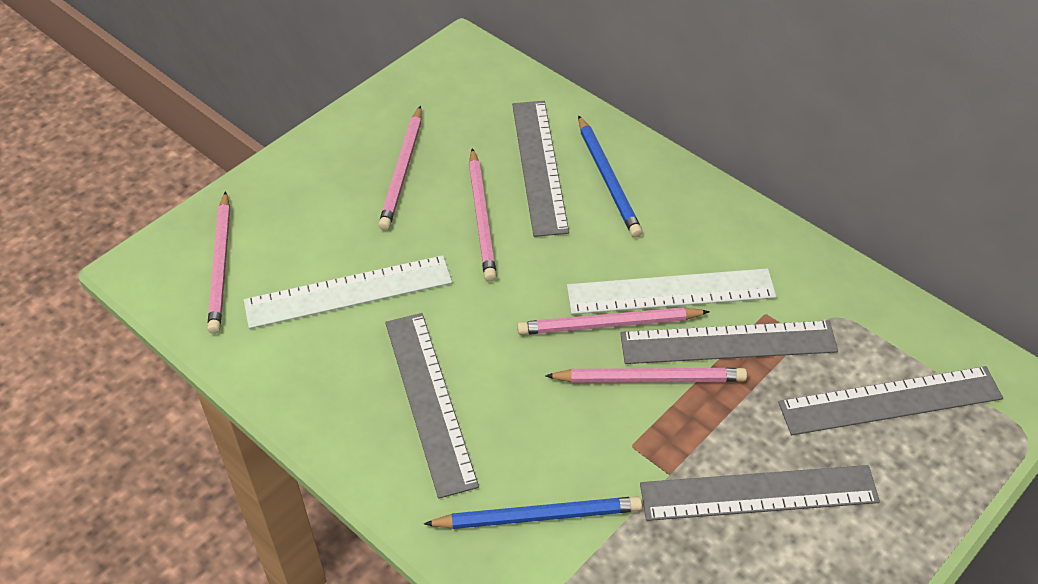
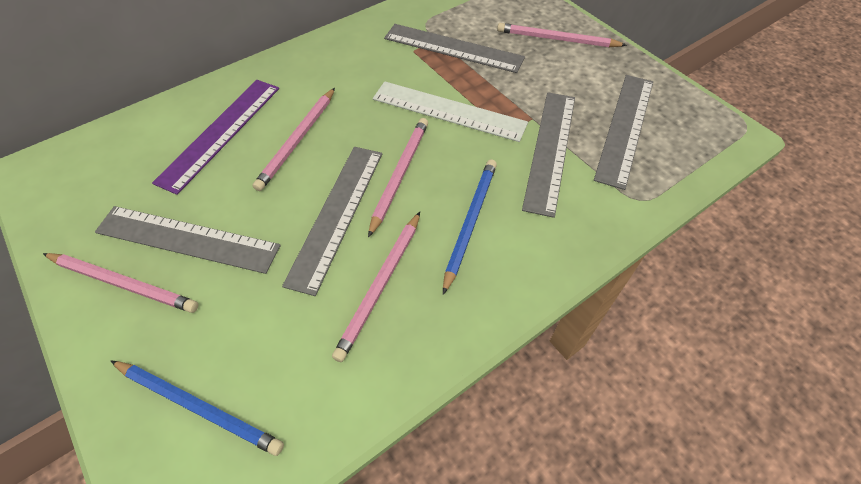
purple ruler: 0 -> 1
white ruler: 2 -> 1

